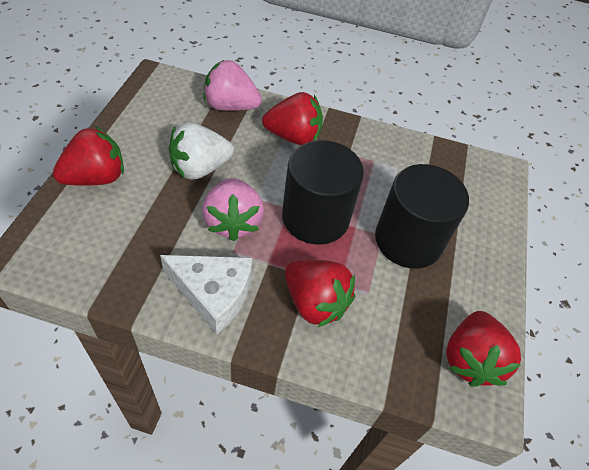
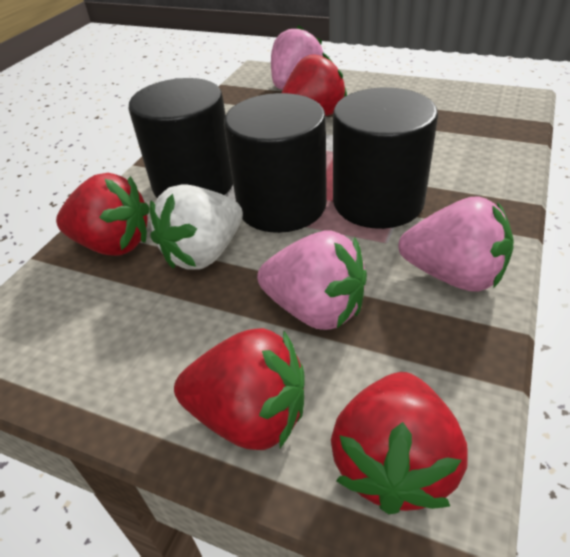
black cylinder: 2 -> 3
pink strawberry: 2 -> 3
white cheese: 1 -> 0

